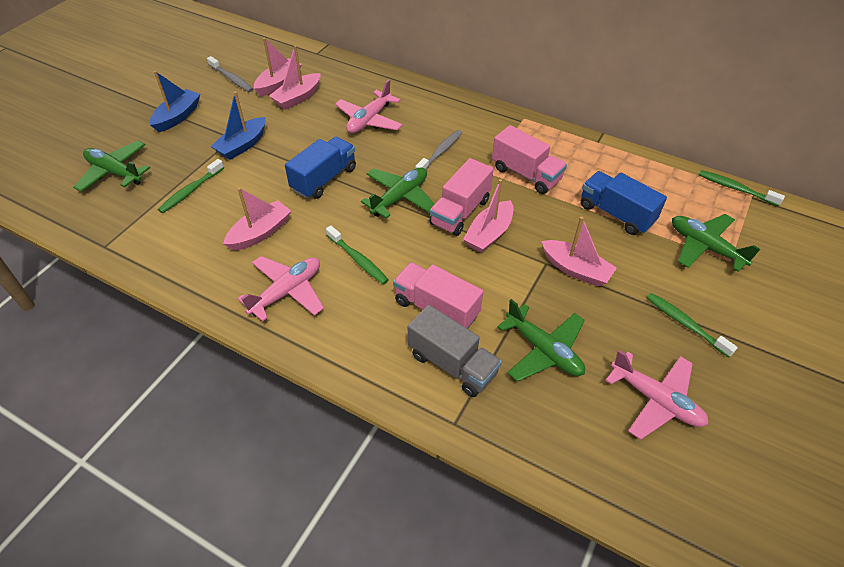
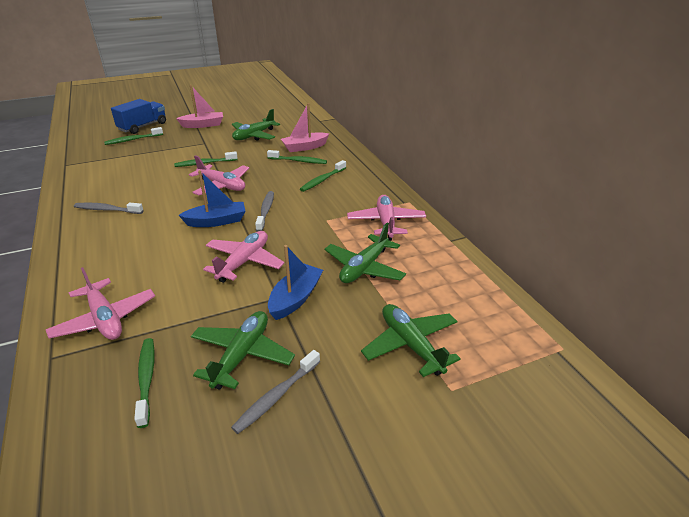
blue truck: 2 -> 1
green toothbrush: 4 -> 5
grey toothbrush: 2 -> 3
grey truck: 1 -> 0
pink boat: 5 -> 2
pink plane: 3 -> 4
pink truck: 3 -> 0

